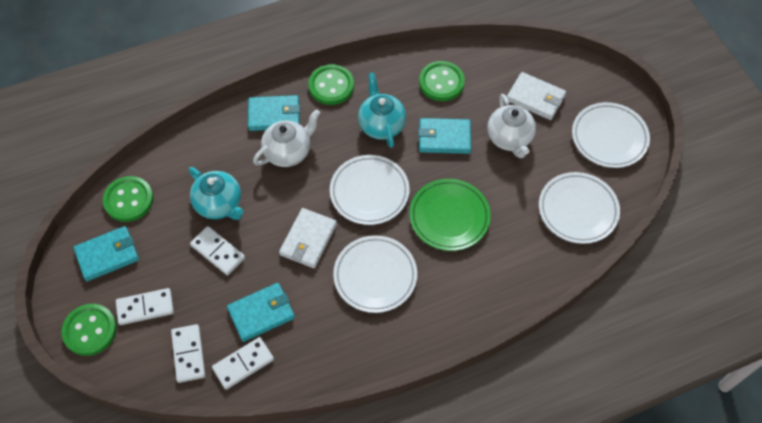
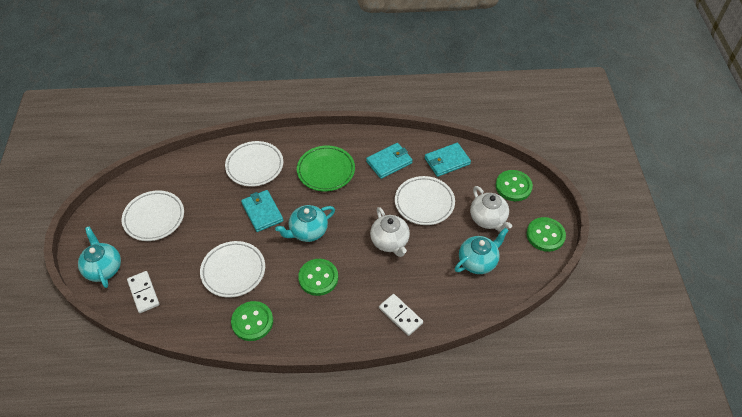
turquoise teapot: 2 -> 3
turquoise wallet: 4 -> 3
white domino: 4 -> 2
white wallet: 2 -> 0

